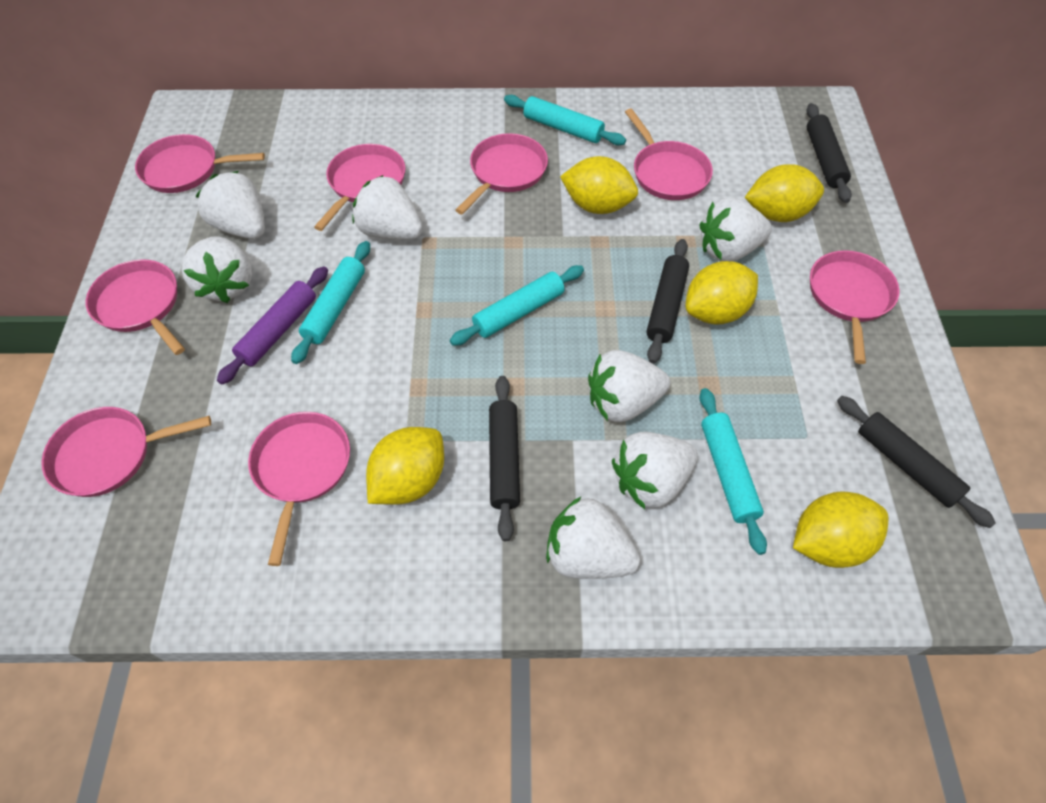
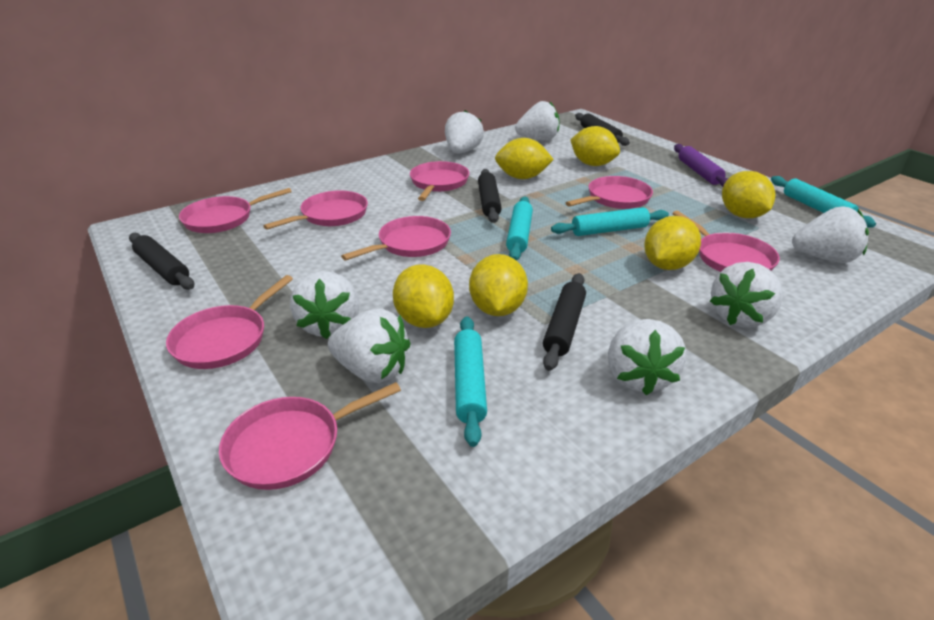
yellow lemon: 5 -> 6

